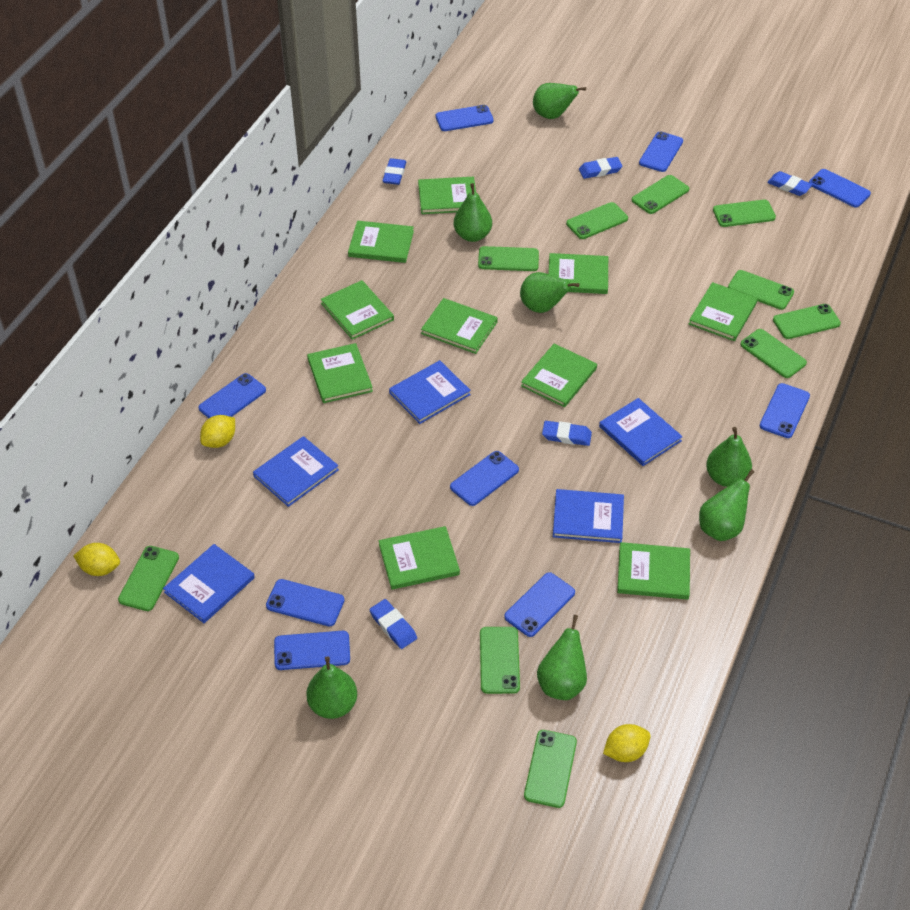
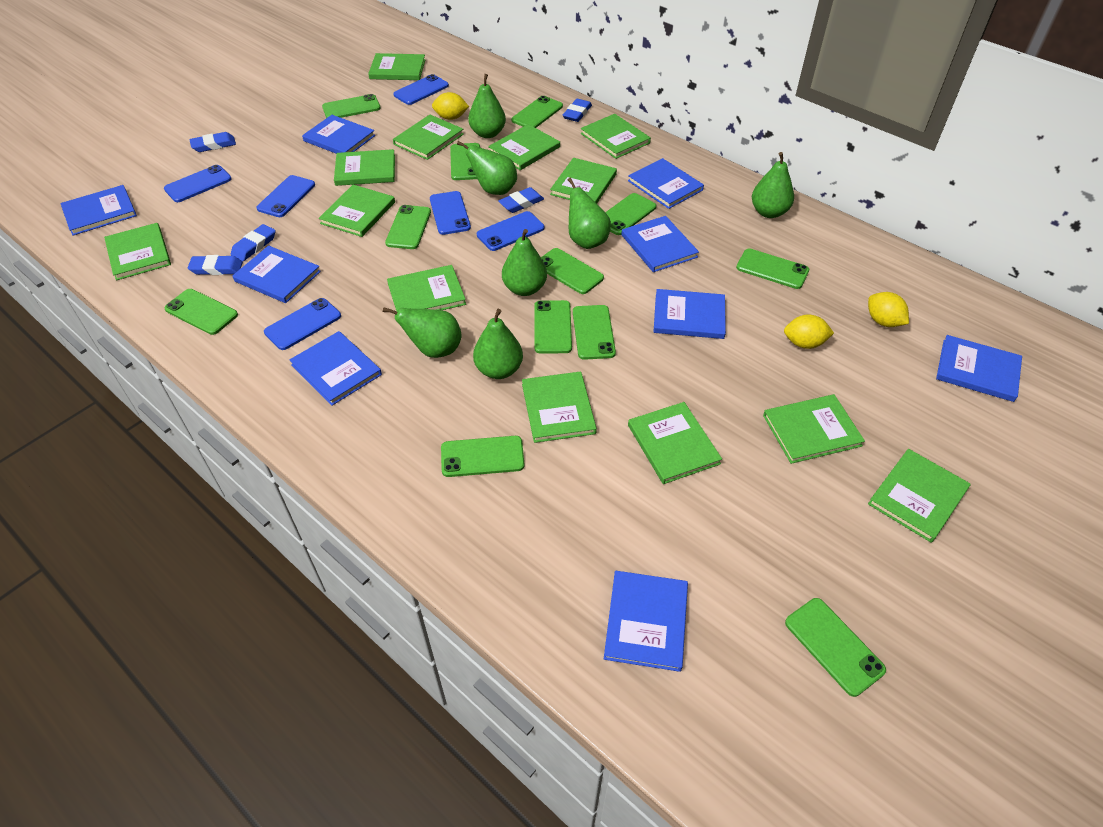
blue book: 5 -> 9
blue phone: 9 -> 6
green book: 10 -> 13
green phone: 10 -> 12

